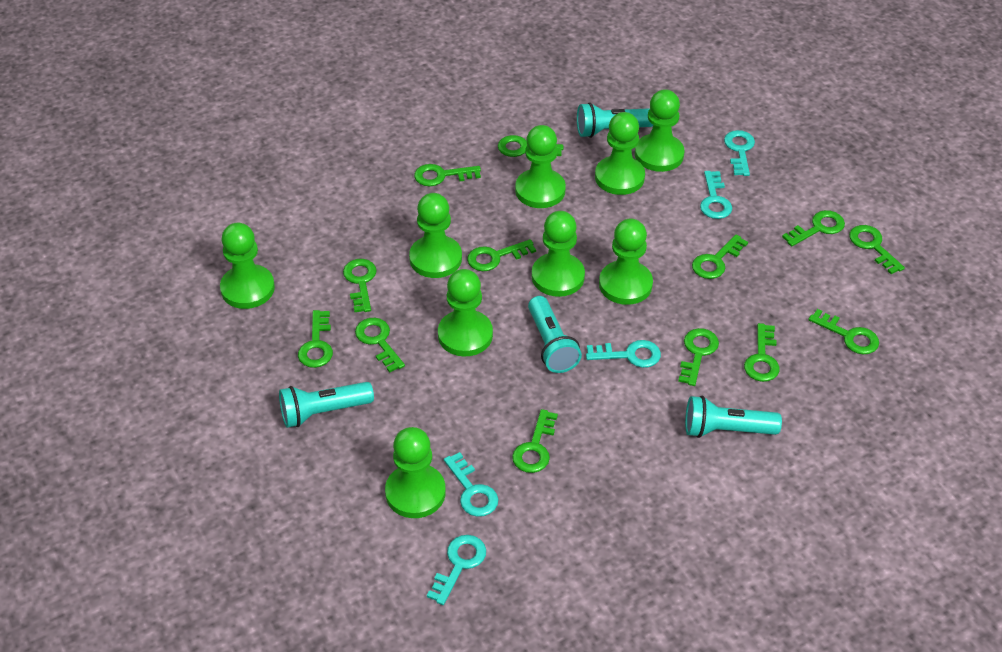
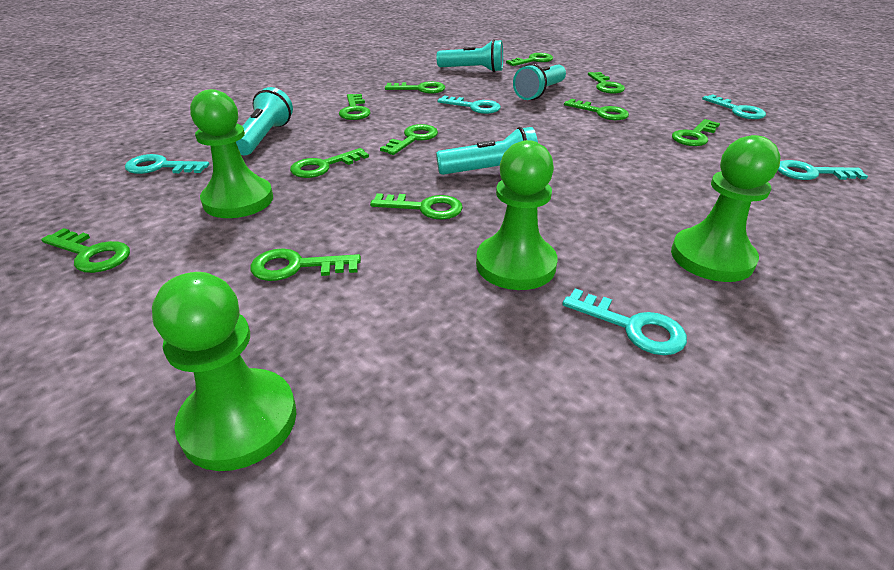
green key: 13 -> 11
green pawn: 9 -> 4

